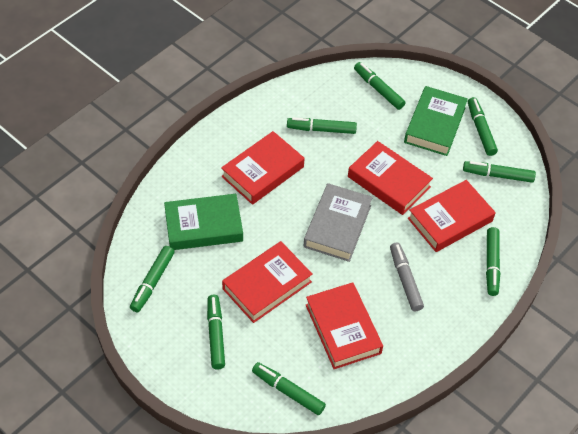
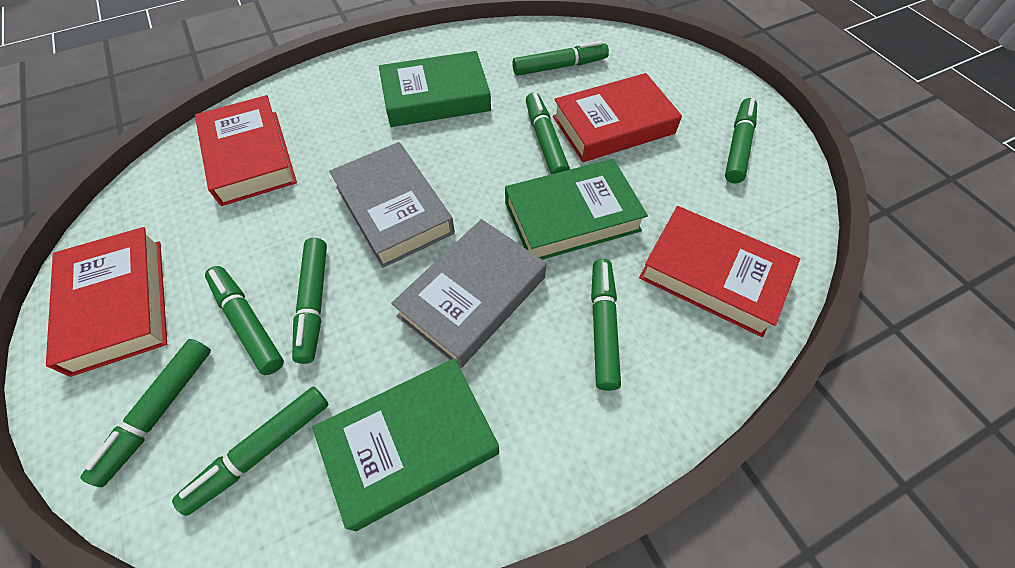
green book: 2 -> 3
grey book: 1 -> 2
grey marker: 1 -> 0
red book: 5 -> 4

